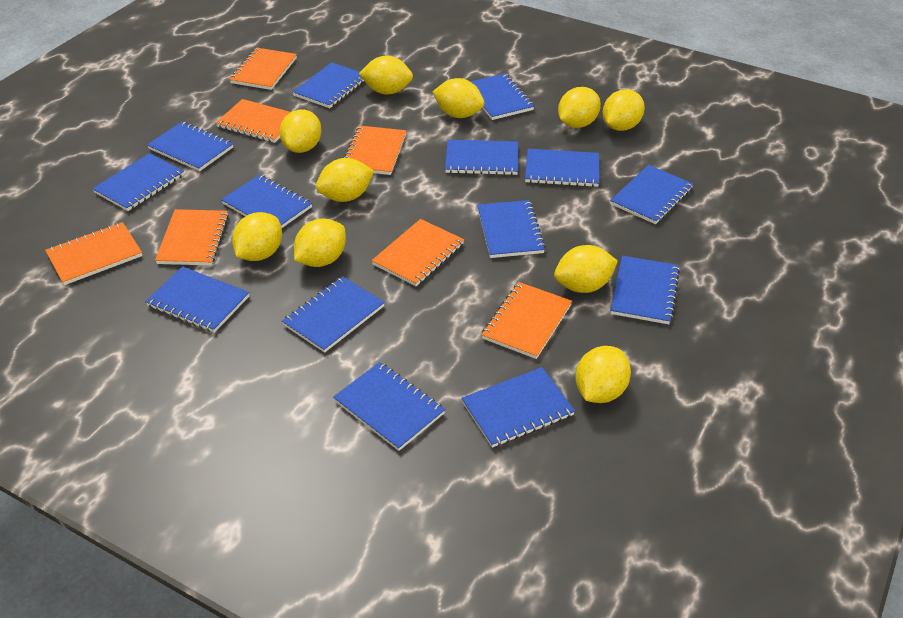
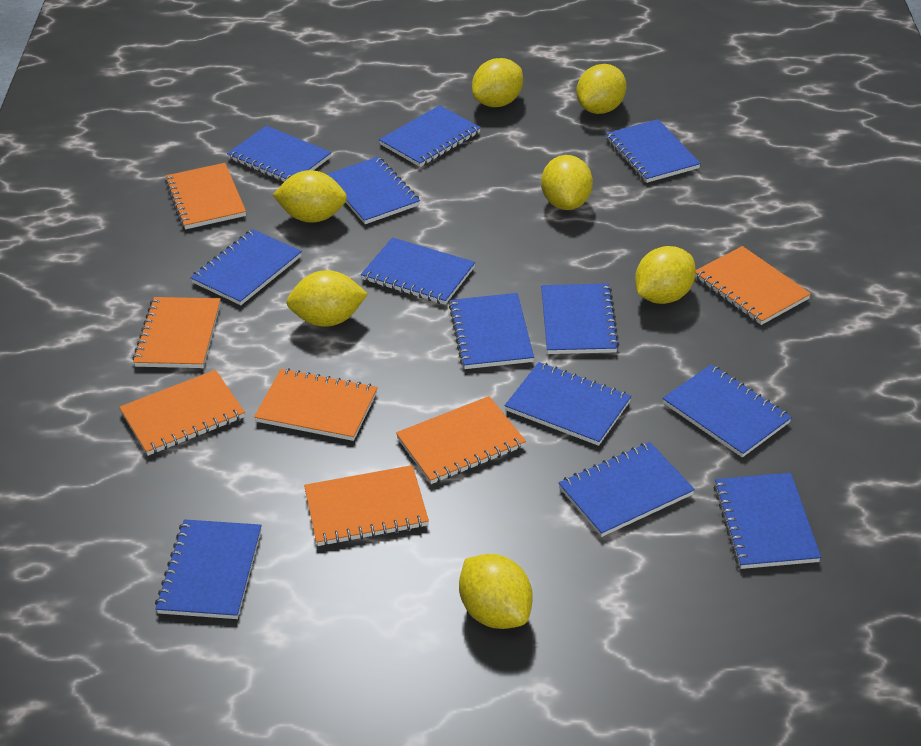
blue notebook: 14 -> 13
yellow lemon: 10 -> 7

